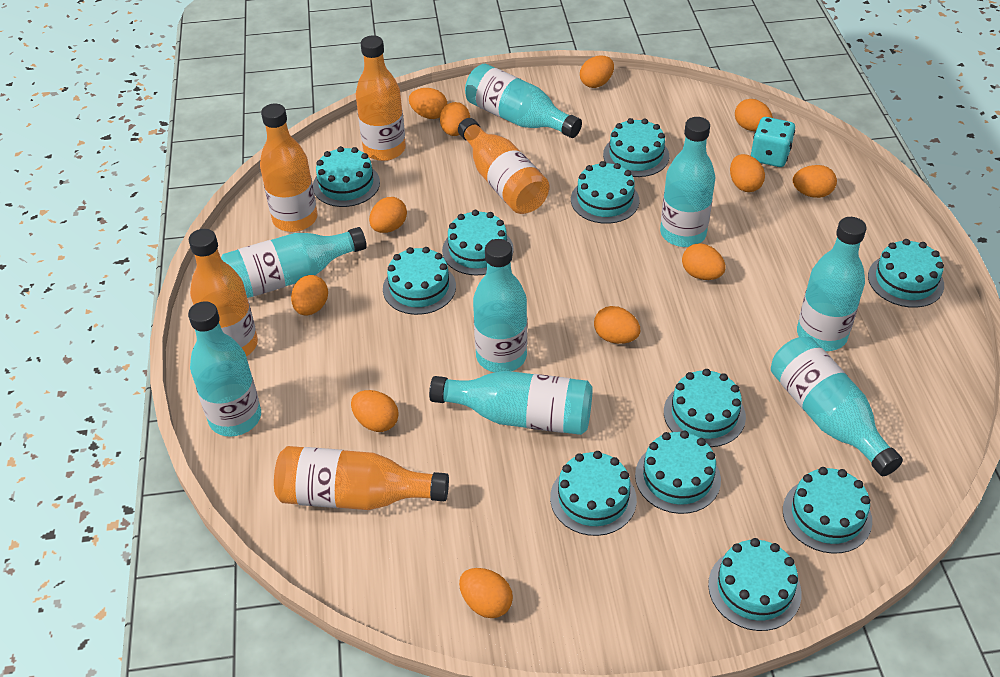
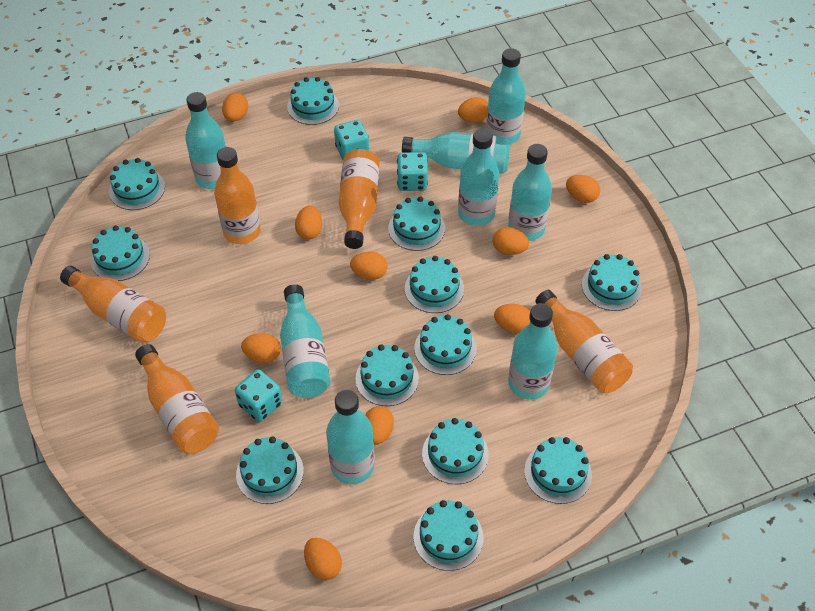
orange egg: 12 -> 10
turquoise cake: 11 -> 12
turquoise dice: 1 -> 3

